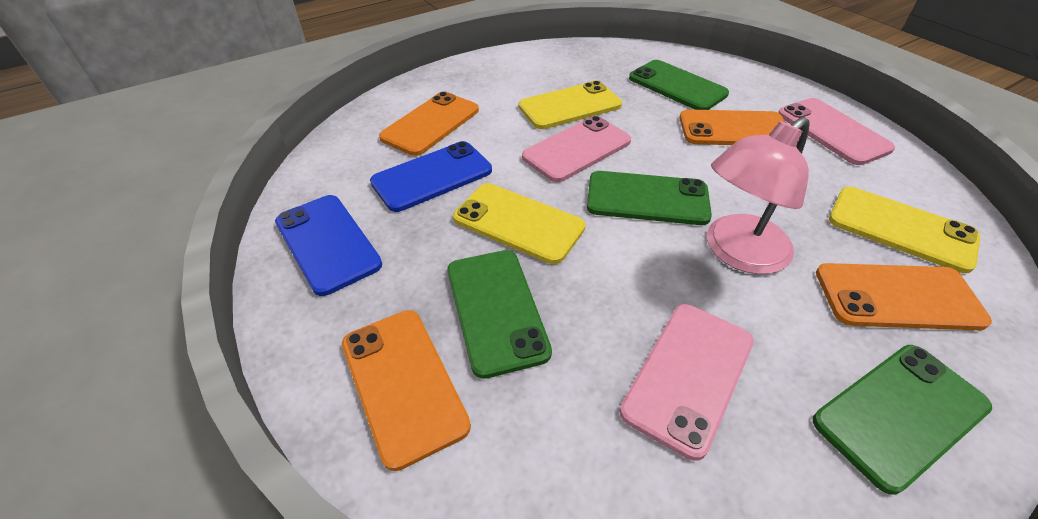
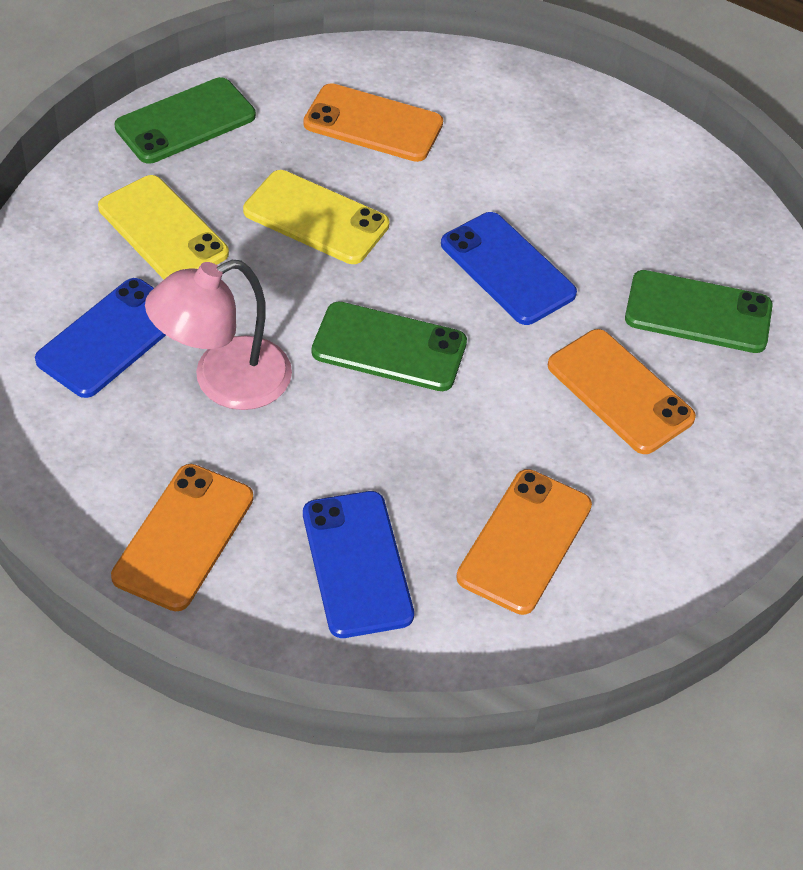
blue phone: 2 -> 3
green phone: 4 -> 3
pink phone: 3 -> 0
yellow phone: 3 -> 2

